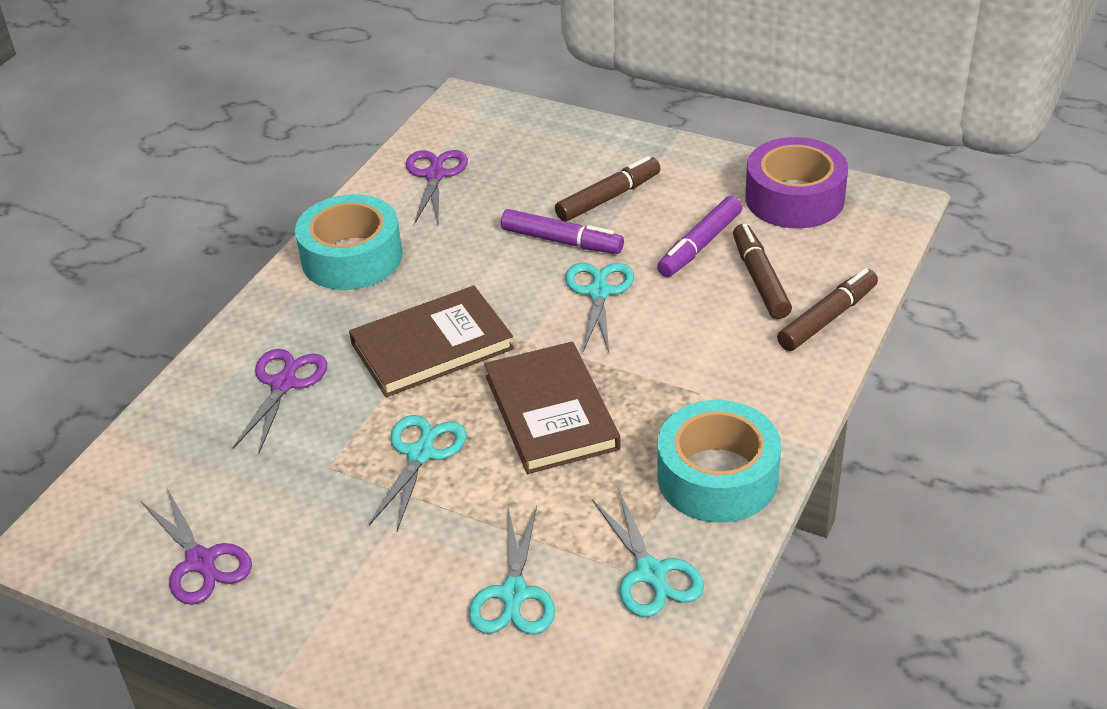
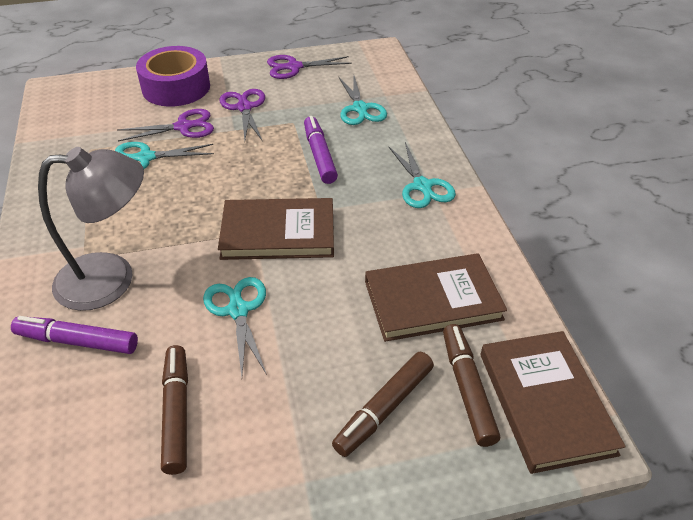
brown book: 2 -> 3
grey lamp: 0 -> 1
turquoise tape: 2 -> 0

